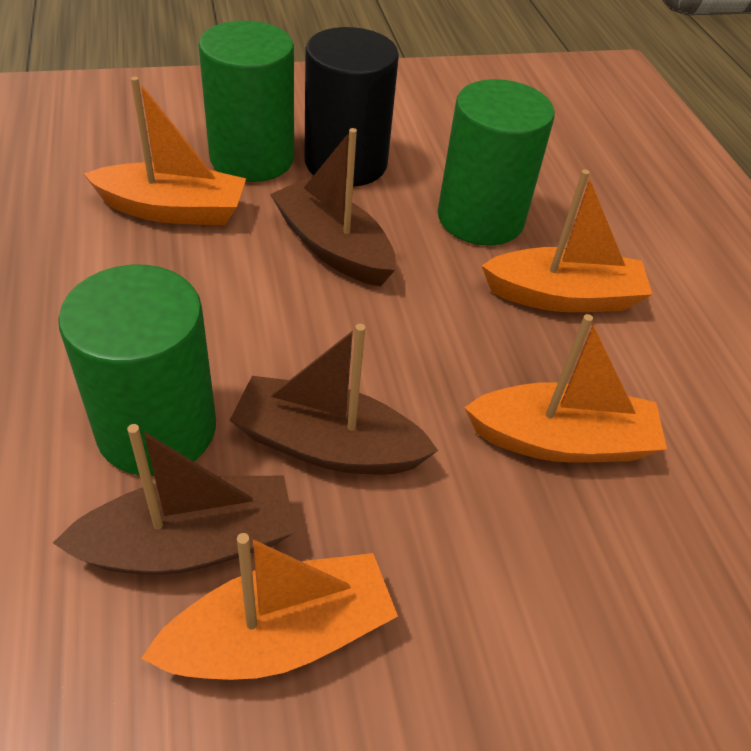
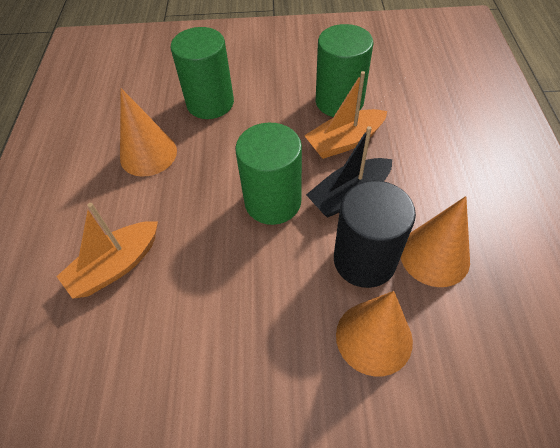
black boat: 0 -> 1
brown boat: 3 -> 0
orange boat: 4 -> 2
orange cone: 0 -> 3

